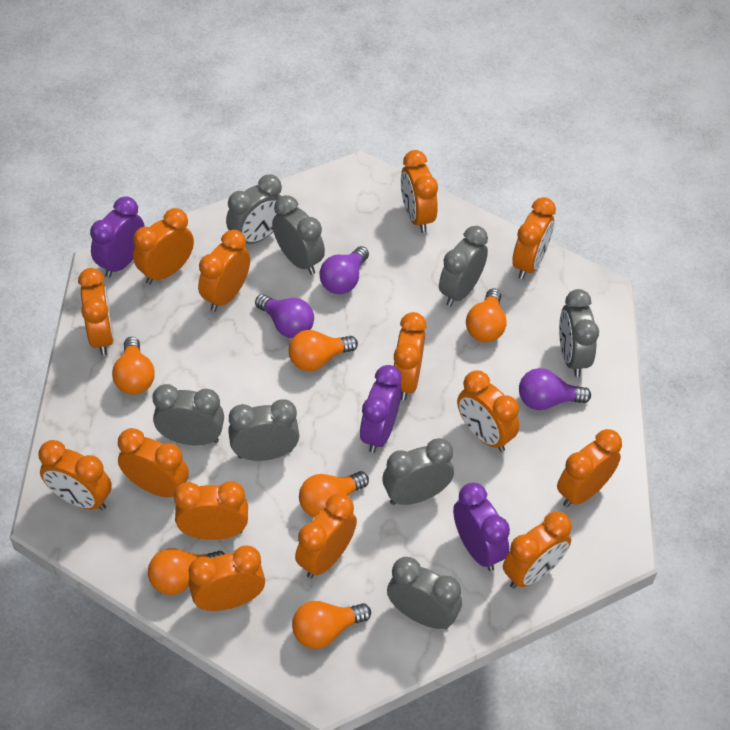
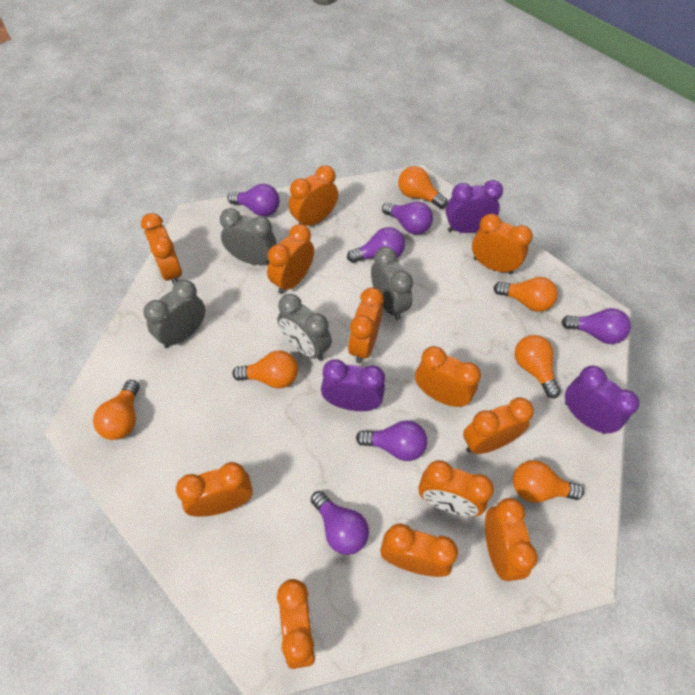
grey clock: 8 -> 4
orange clock: 14 -> 12
purple light bulb: 3 -> 6

